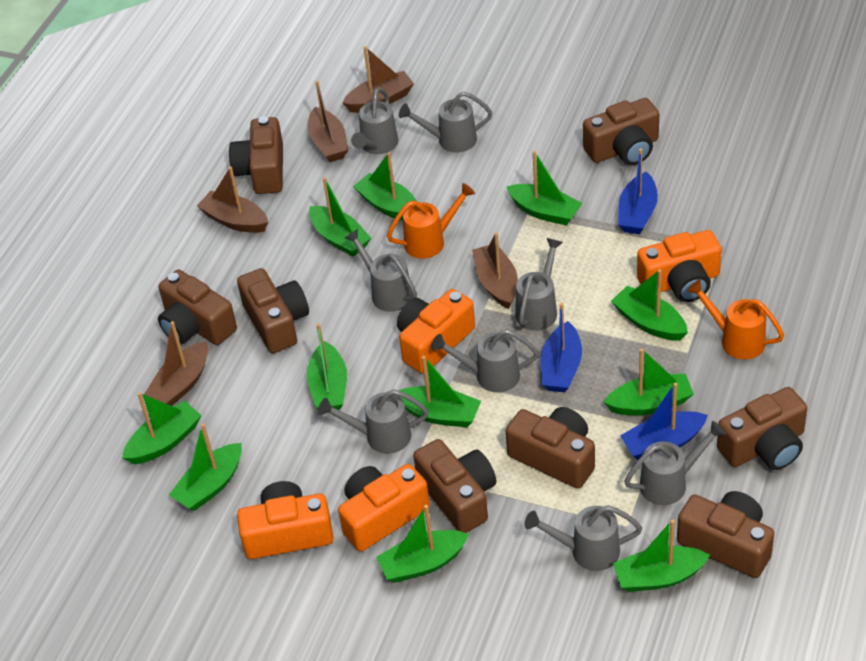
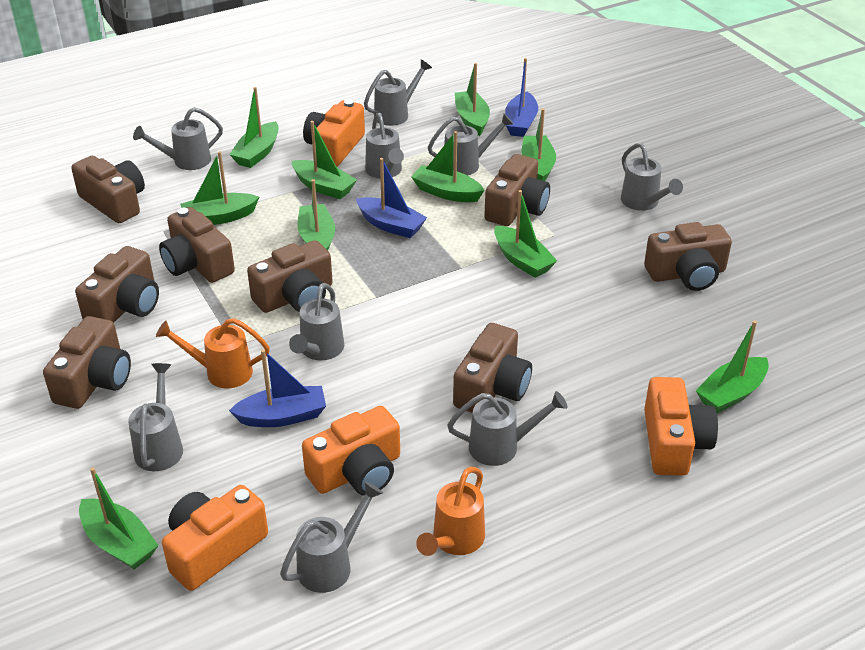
brown boat: 5 -> 0
green boat: 11 -> 10
grey watering can: 8 -> 9

